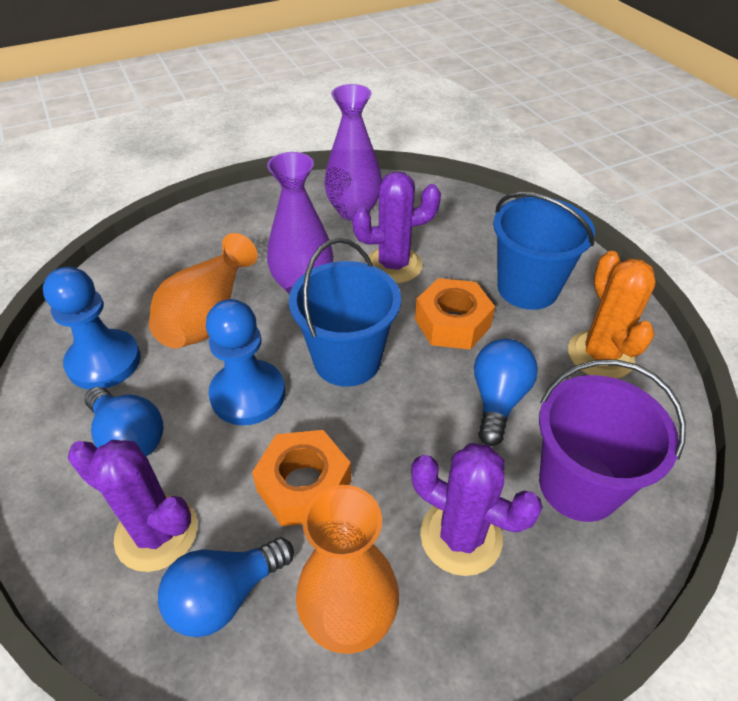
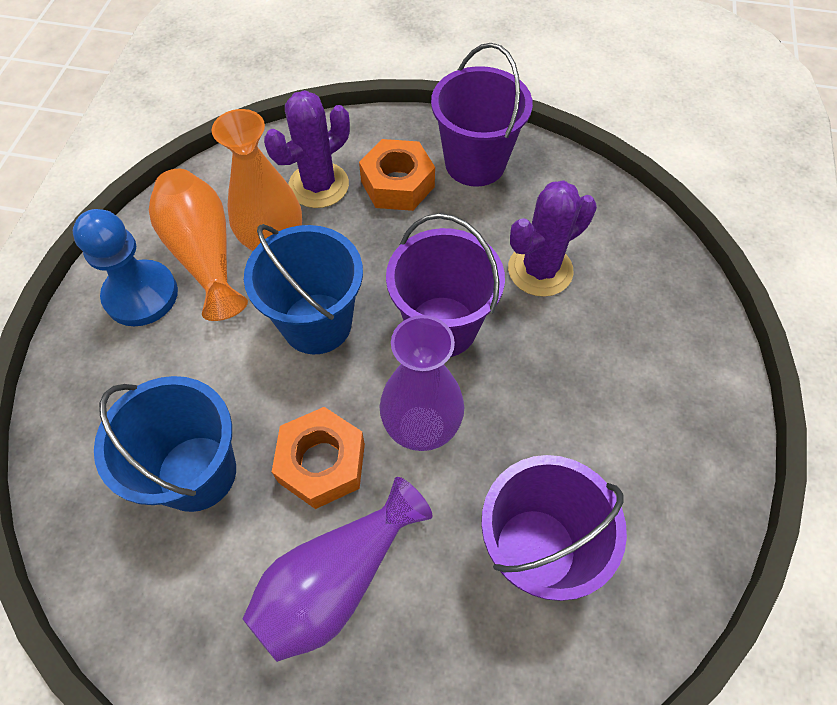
blue light bulb: 3 -> 0
blue pawn: 2 -> 1
orange cactus: 1 -> 0
purple bucket: 1 -> 3
purple cactus: 3 -> 2

